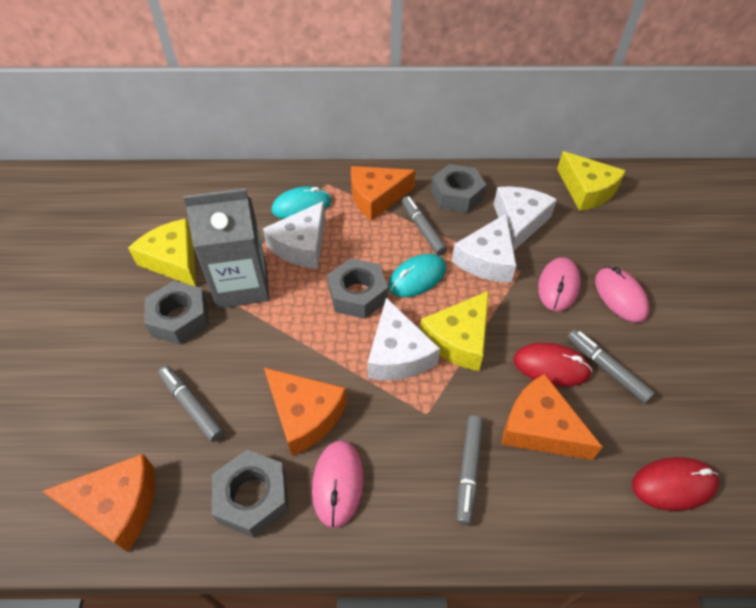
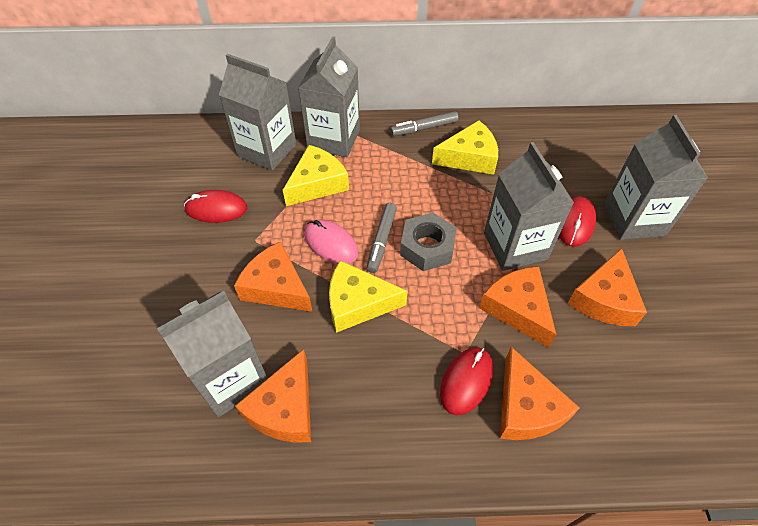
grey carton: 1 -> 5
grey marker: 4 -> 2
grey nut: 4 -> 1
orange cheese: 4 -> 5
pink mouse: 3 -> 1
red mouse: 2 -> 3
turquoise mouse: 2 -> 0
white cheese: 4 -> 0

